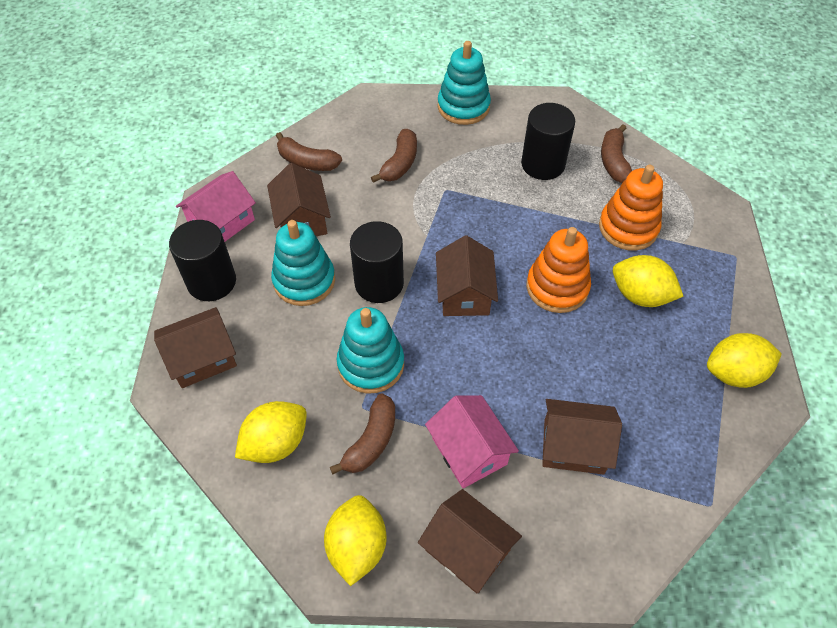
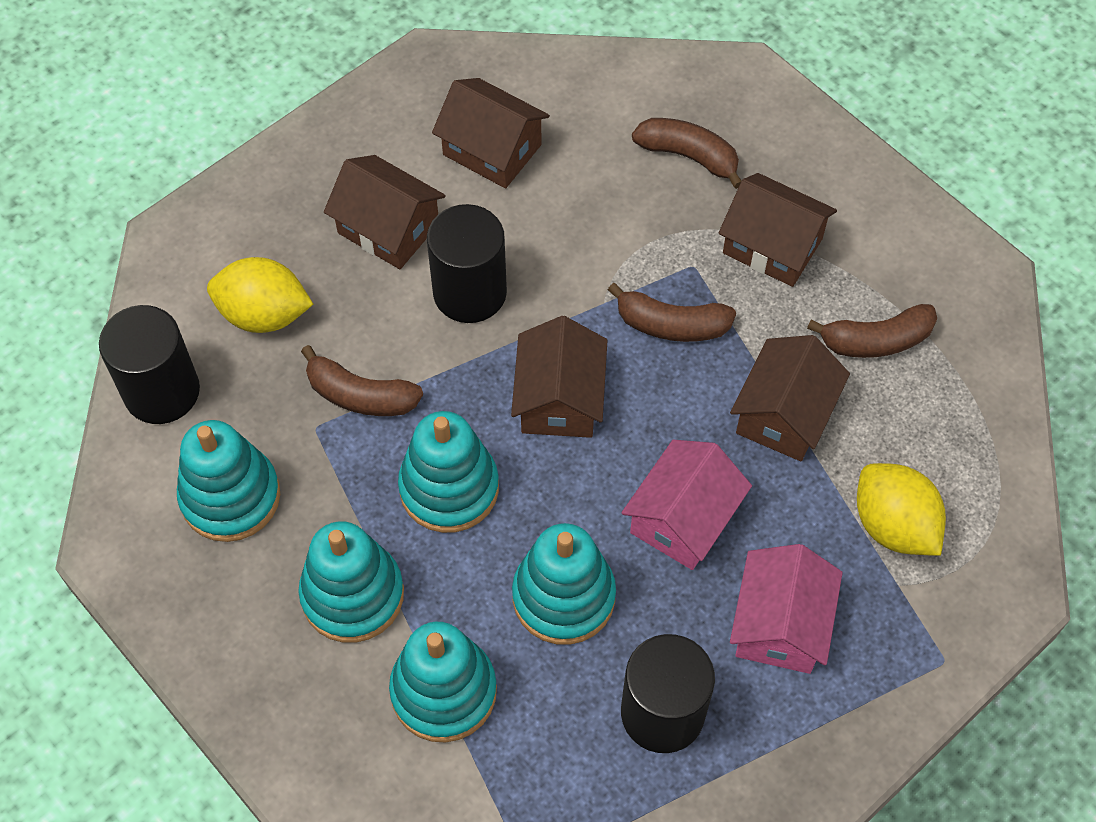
orange stacking toy: 2 -> 0
turquoise stacking toy: 3 -> 5
yellow lemon: 4 -> 2

